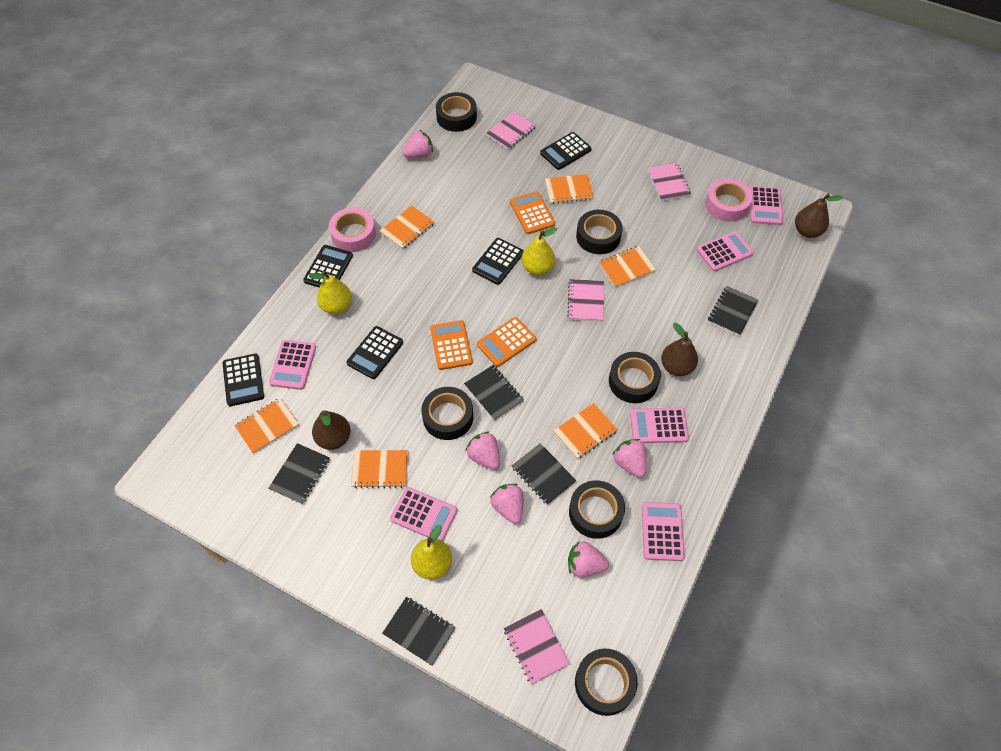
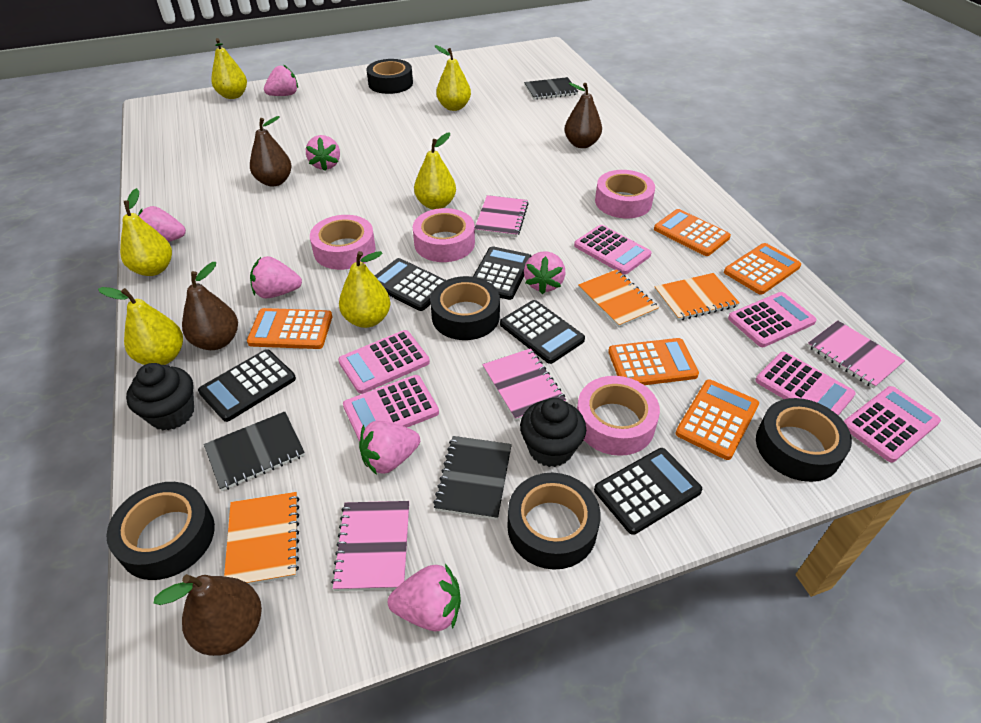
black cupcake: 0 -> 2
black notebook: 5 -> 3
black tape: 6 -> 5
brown pear: 3 -> 4
orange calculator: 3 -> 5
orange notebook: 6 -> 3
pink strawberry: 5 -> 7
pink tape: 2 -> 4
yellow pear: 3 -> 6

